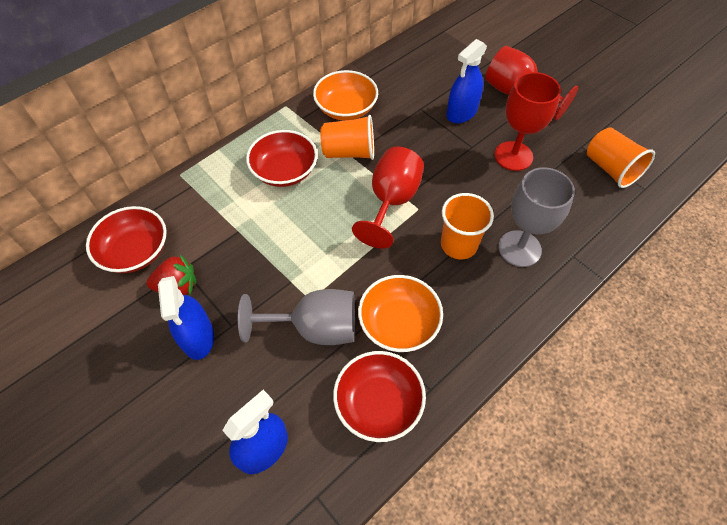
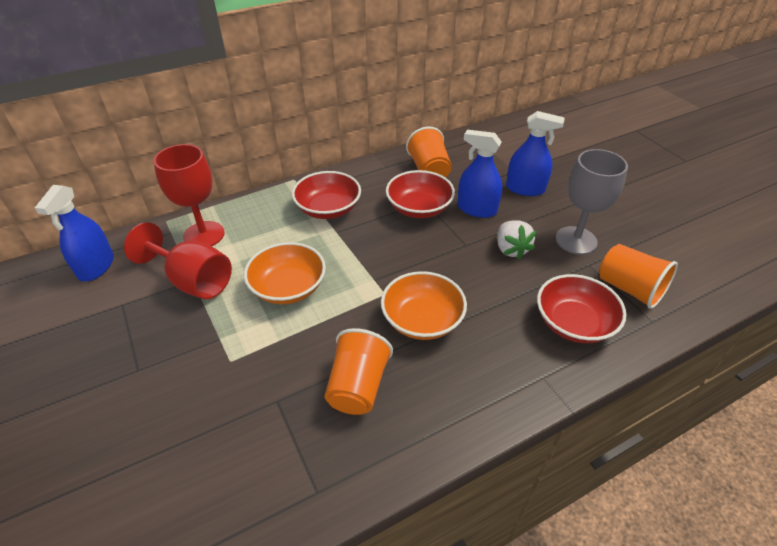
grey goblet: 2 -> 1
red goblet: 3 -> 2
red strawberry: 1 -> 0
white strawberry: 0 -> 1

